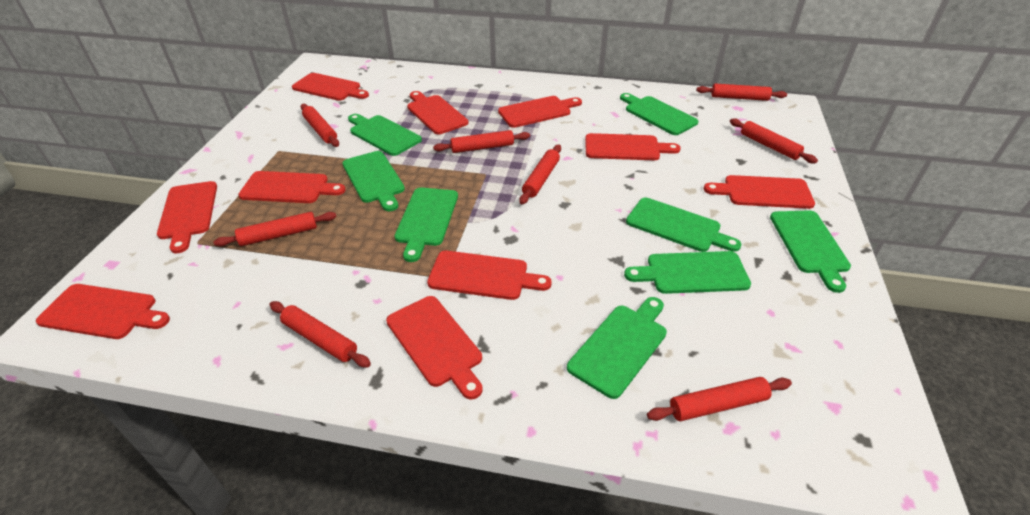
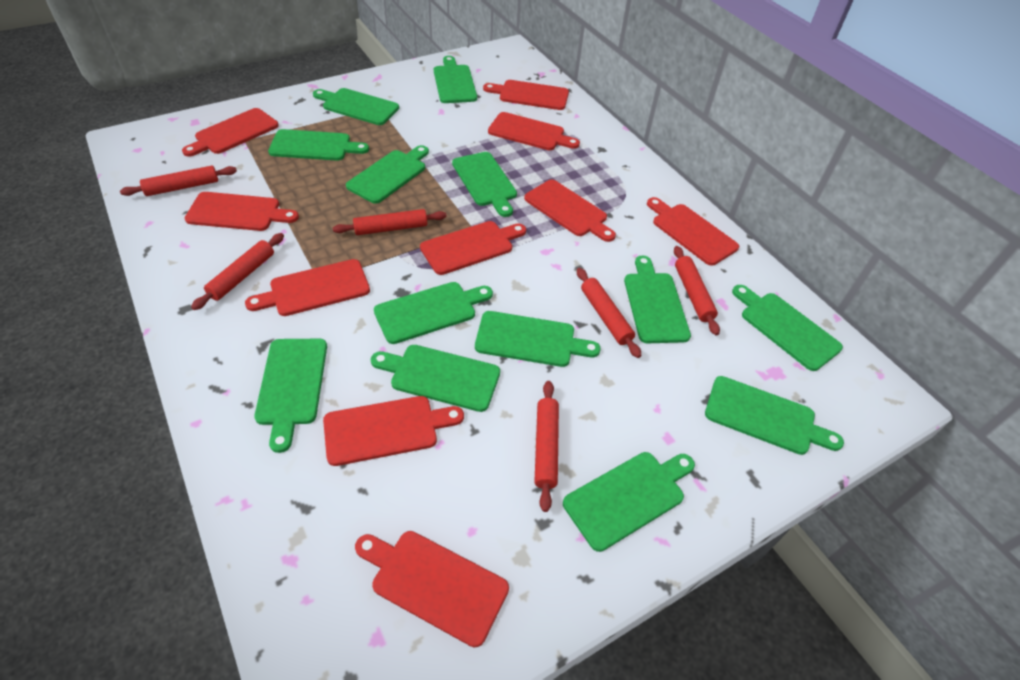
green cutting board: 8 -> 13
red rolling pin: 8 -> 6

